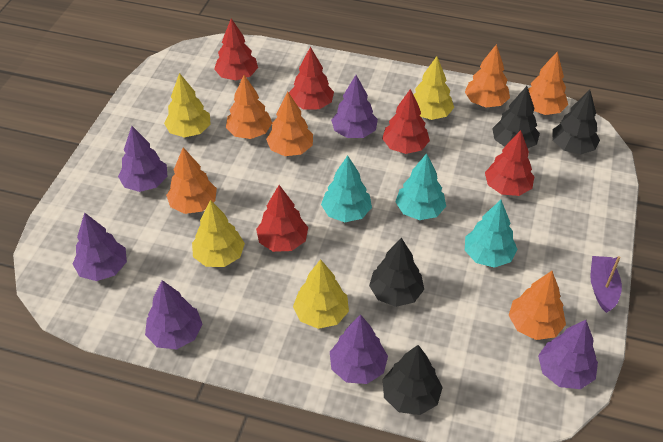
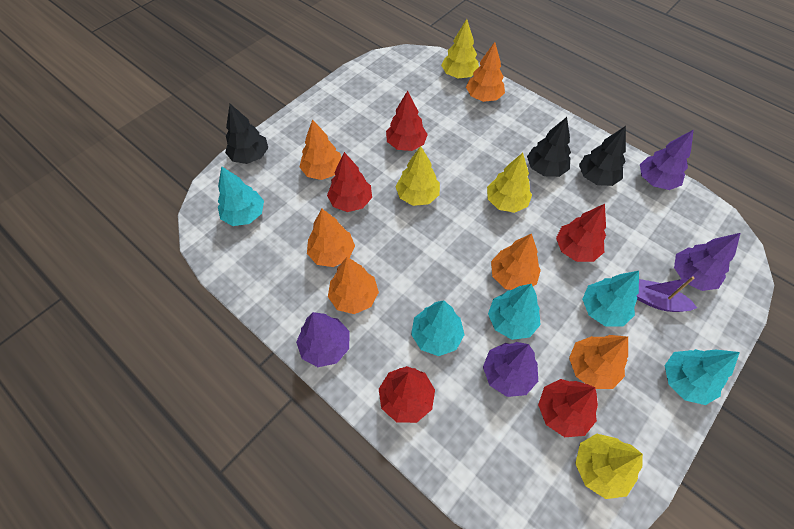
black tree: 4 -> 3
purple tree: 6 -> 4
turquoise tree: 3 -> 5

